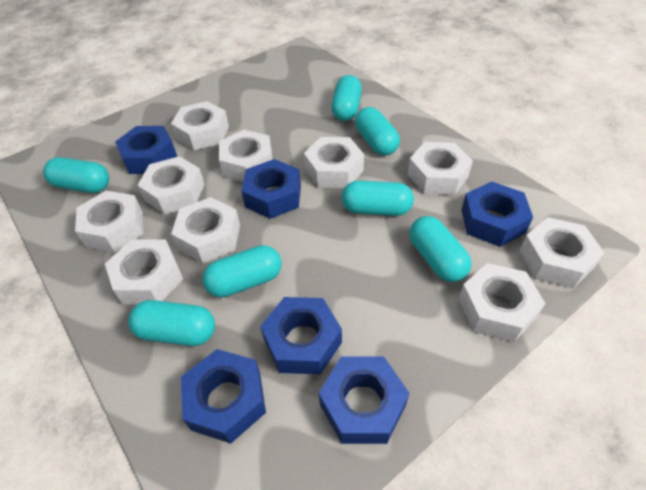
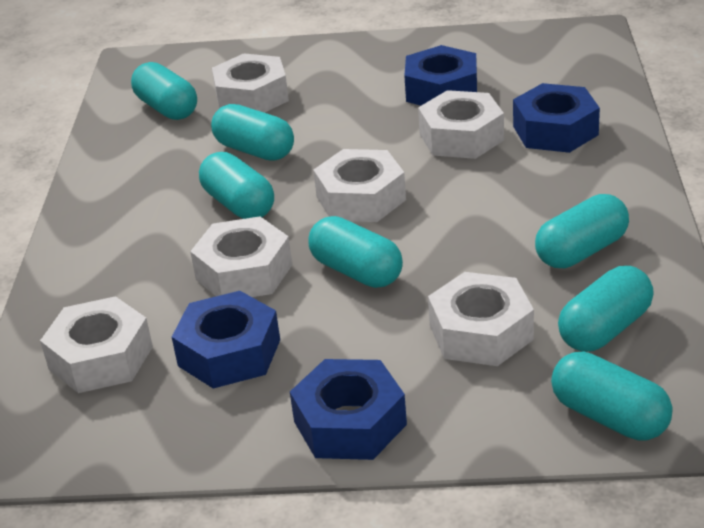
blue nut: 6 -> 4
white nut: 10 -> 6

